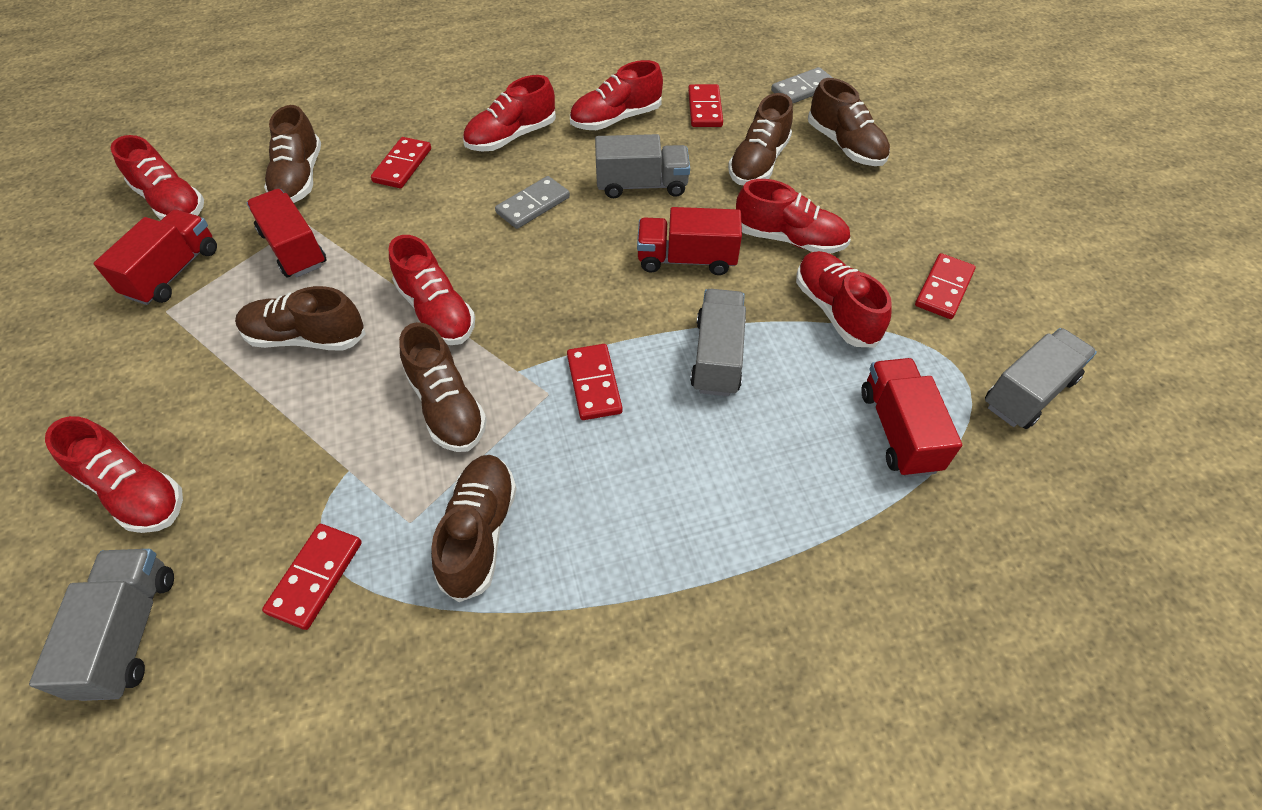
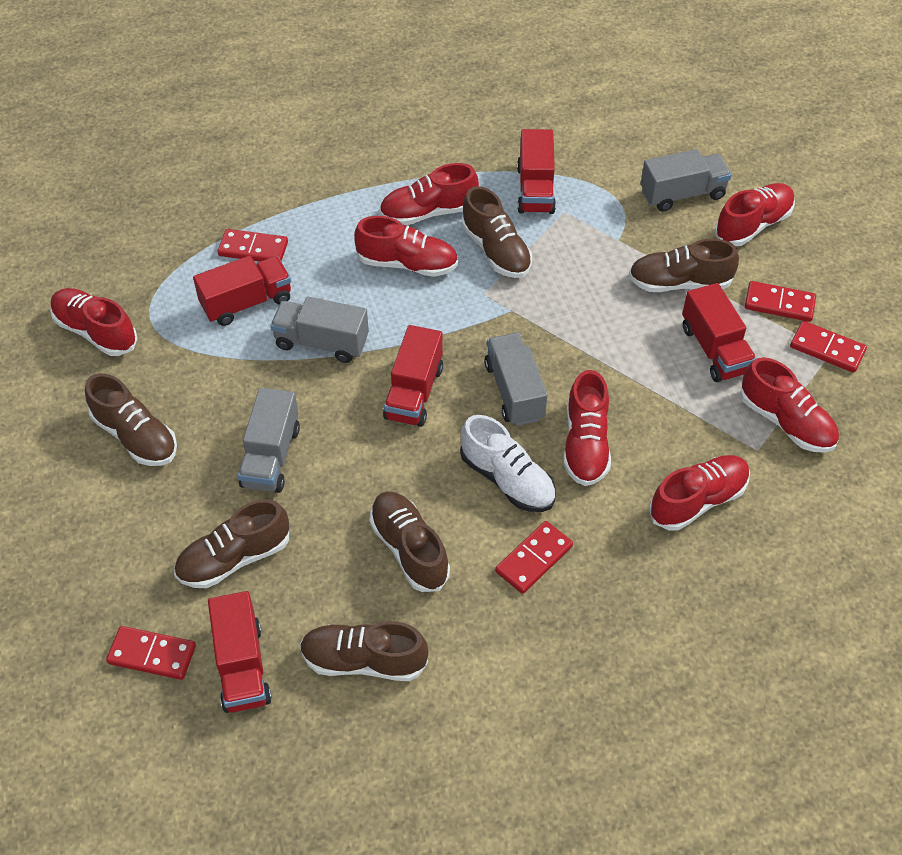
grey domino: 2 -> 0
red truck: 4 -> 5
white shoe: 0 -> 1

